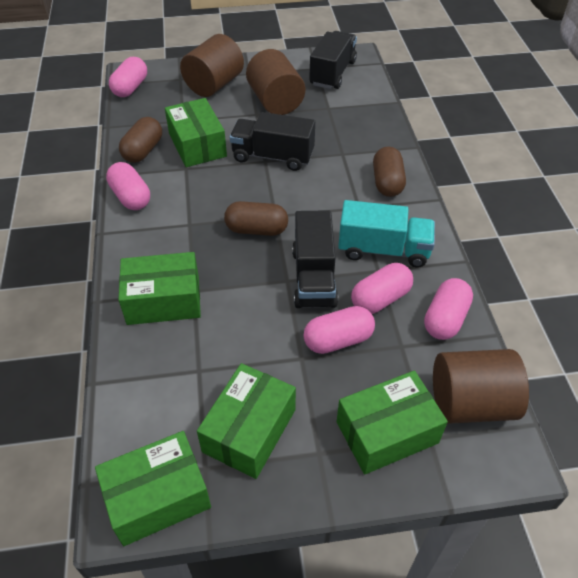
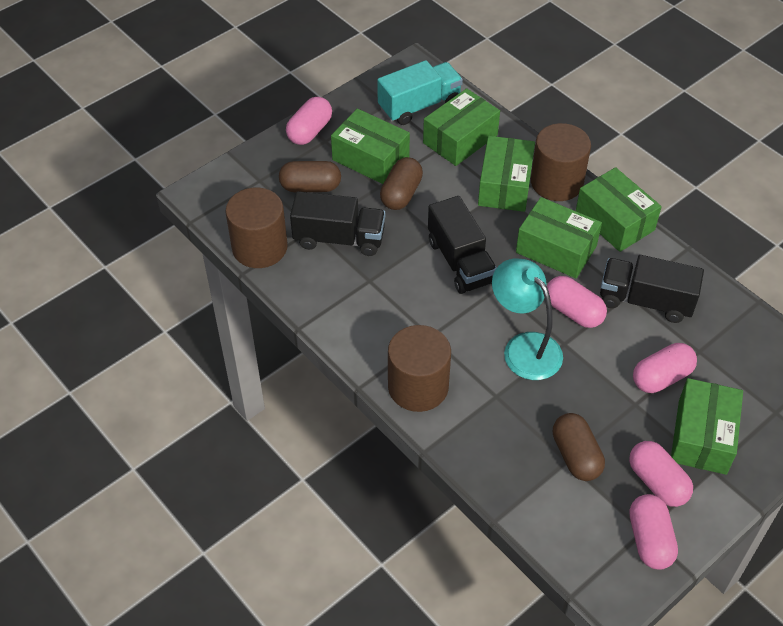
green box: 5 -> 6
turquoise lamp: 0 -> 1

